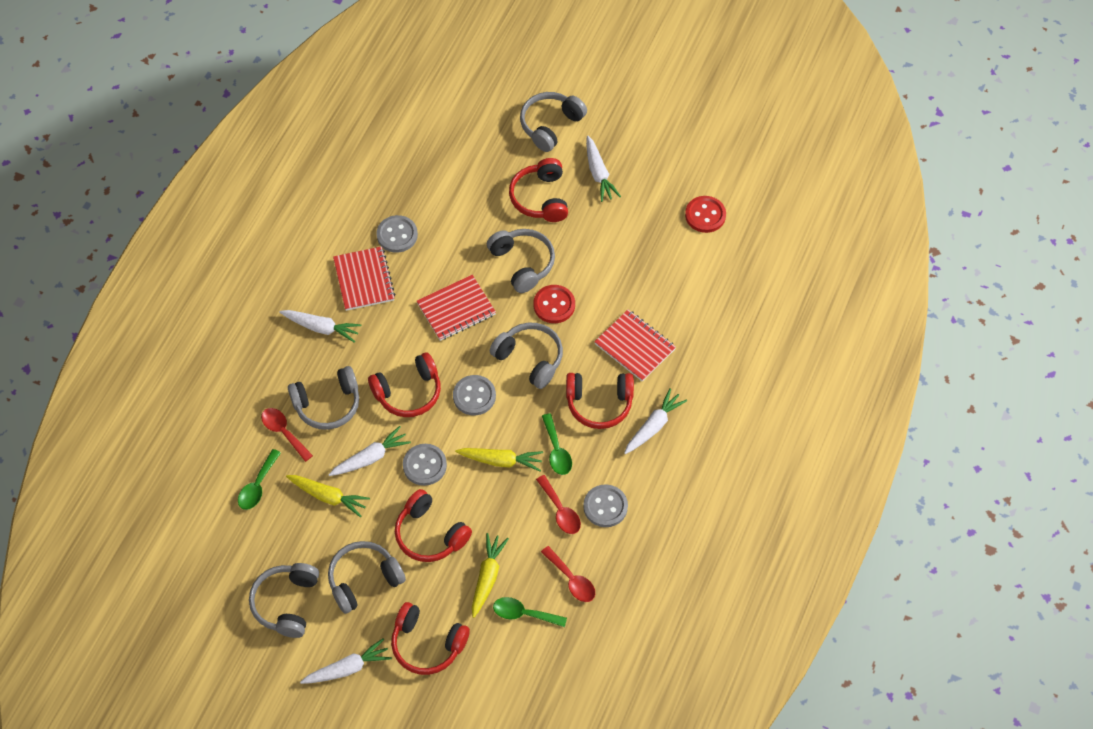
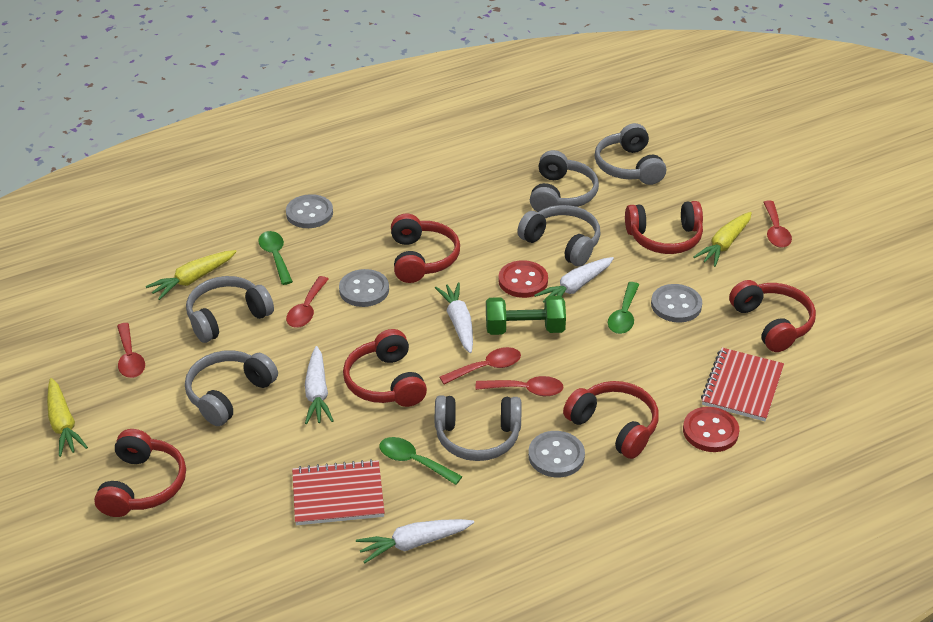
green dumbbell: 0 -> 1
red headphones: 5 -> 6
red notebook: 3 -> 2
red spoon: 3 -> 5
white carrot: 5 -> 4

